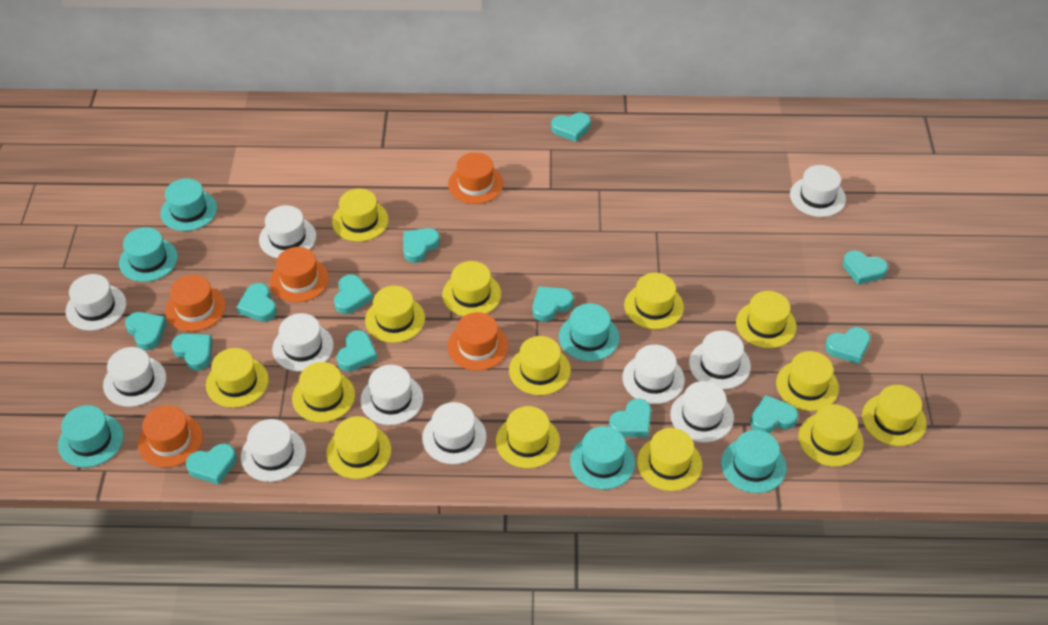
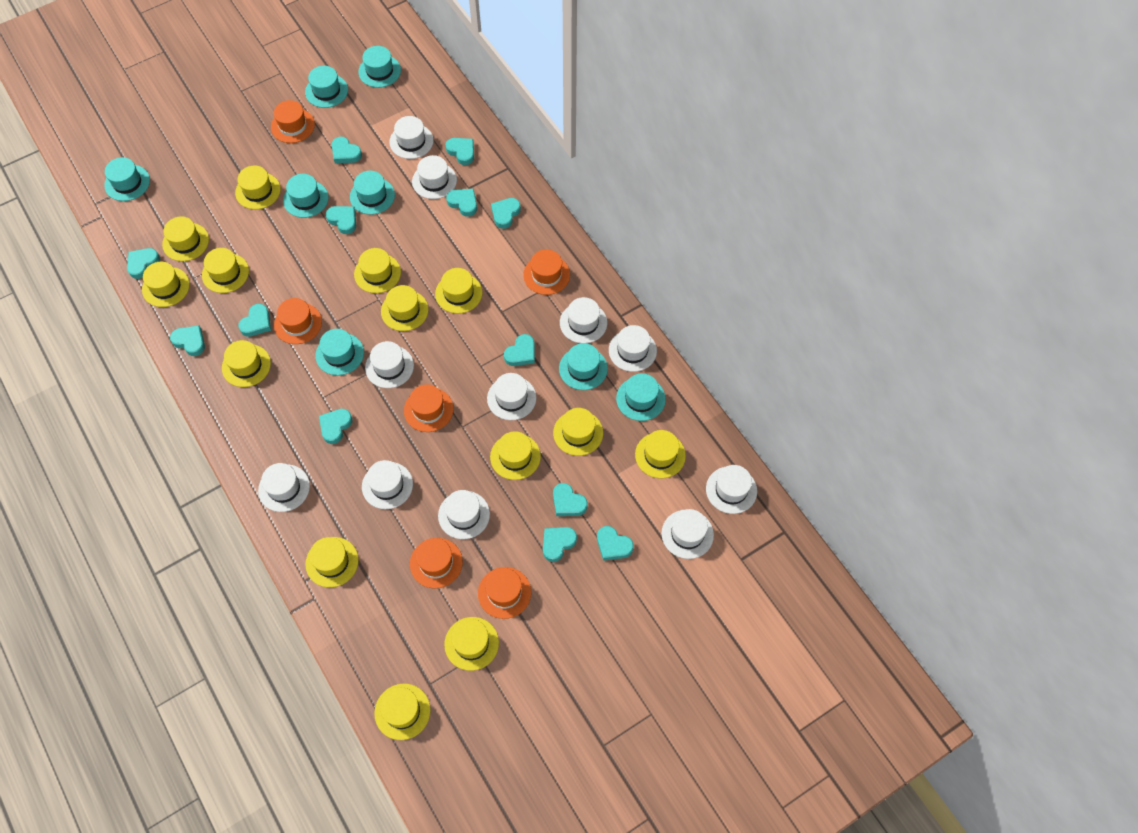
orange hat: 5 -> 6
turquoise hat: 6 -> 8

